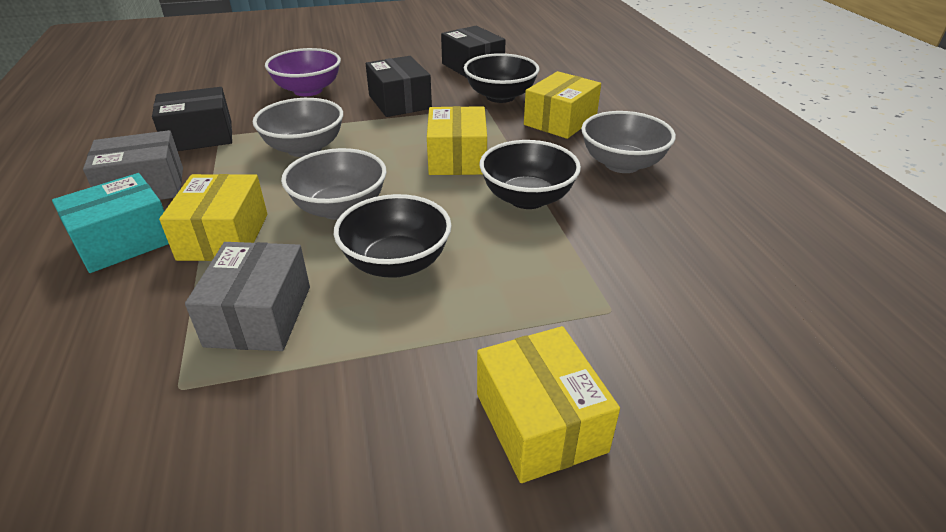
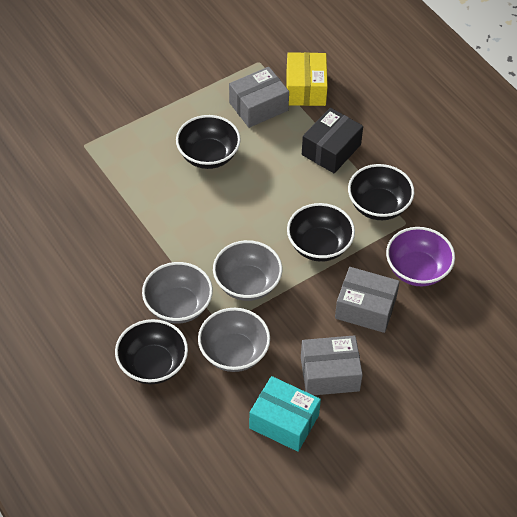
black bowl: 3 -> 4
black box: 3 -> 1
grey box: 2 -> 3
yellow box: 4 -> 1

